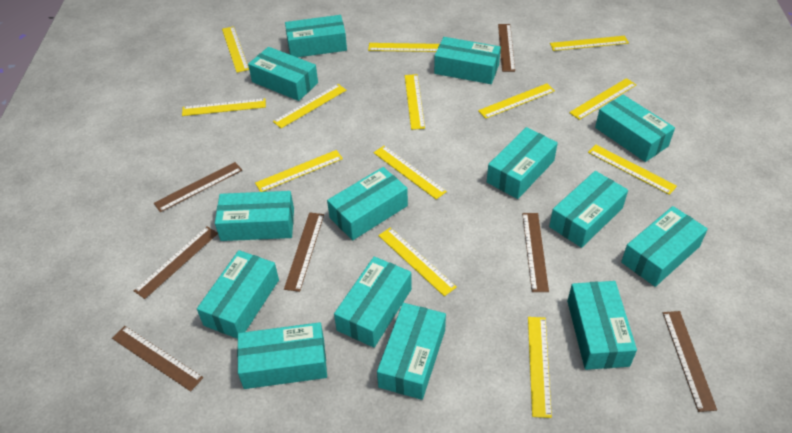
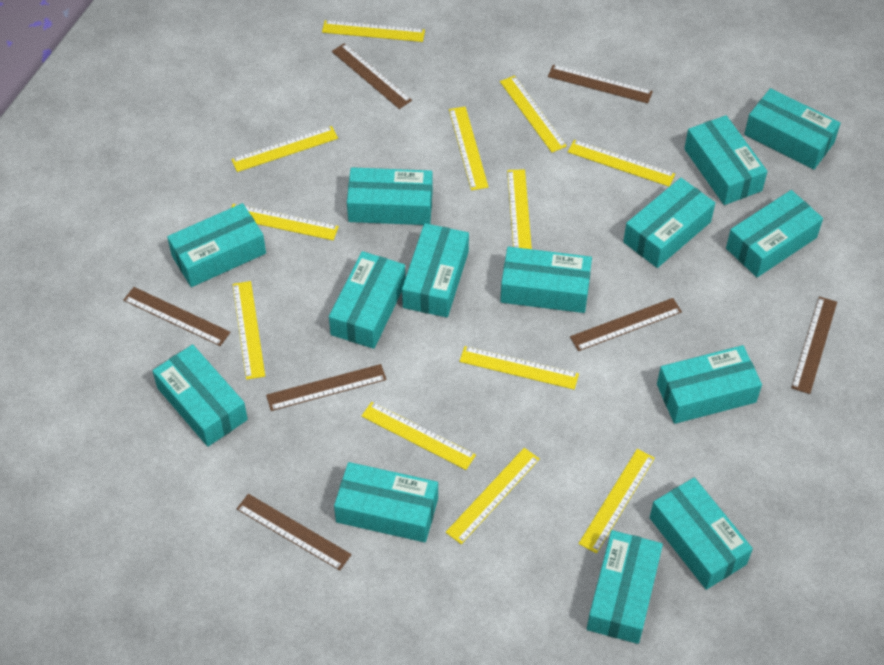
yellow ruler: 13 -> 12

